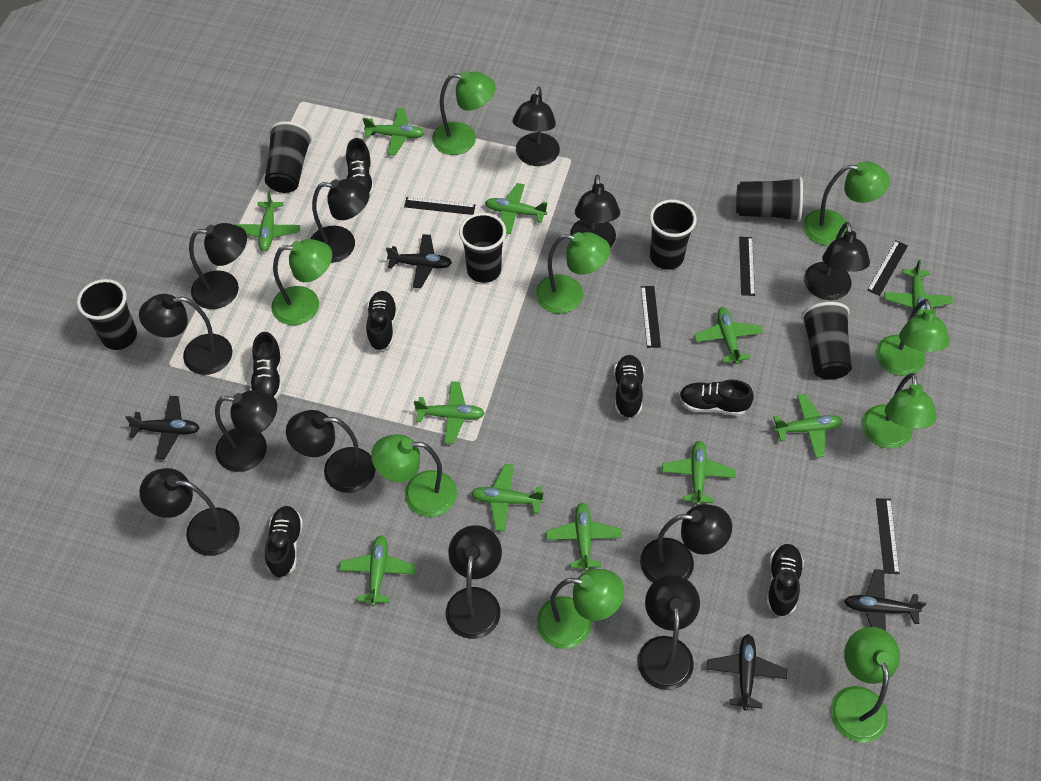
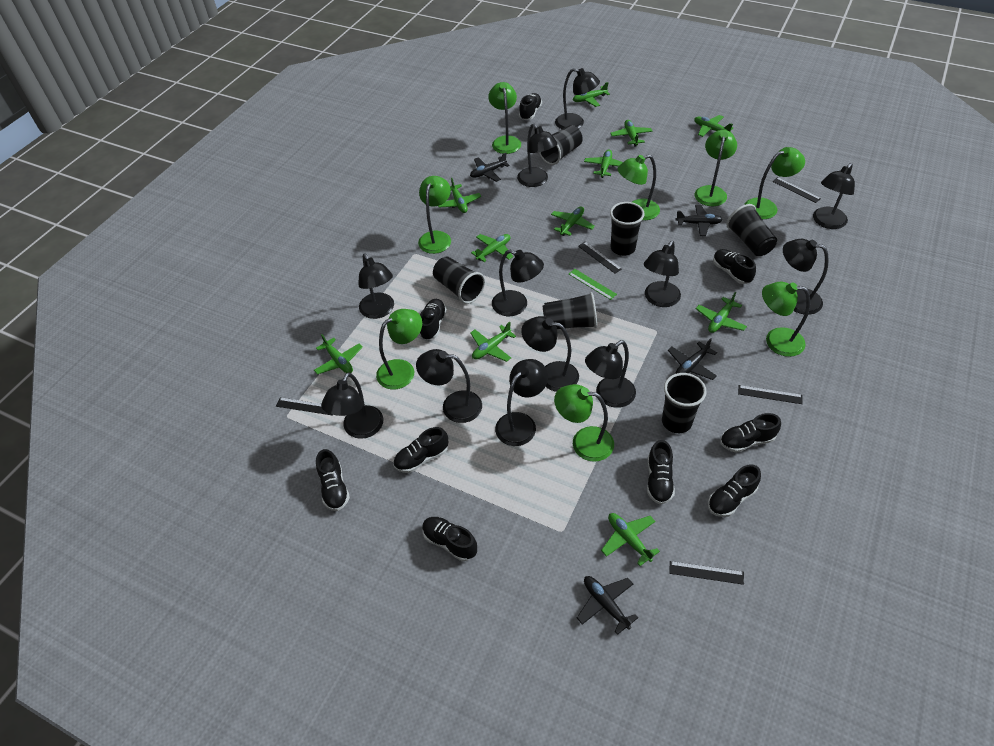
black shoe: 7 -> 9
green lamp: 9 -> 8
green ruler: 0 -> 1

